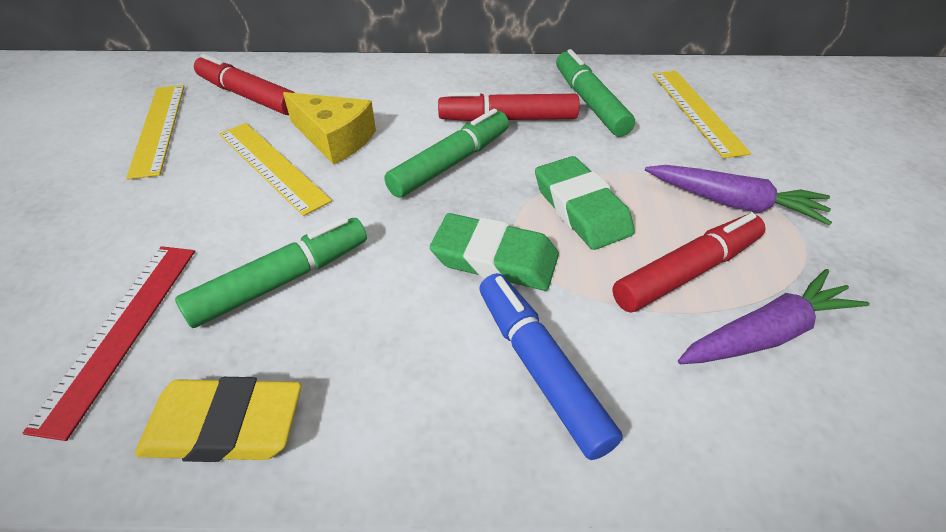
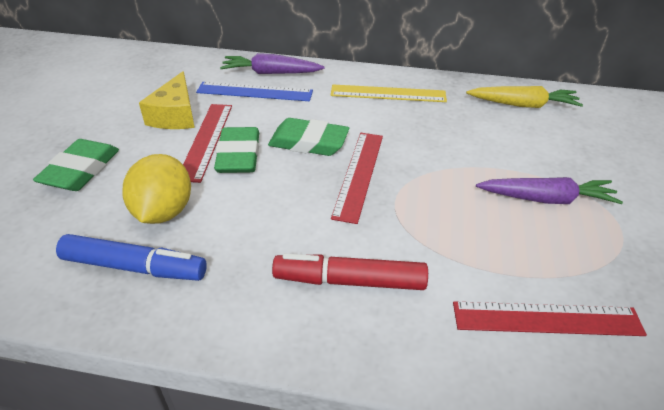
blue ruler: 0 -> 1
green eraser: 2 -> 3
green marker: 3 -> 0
red marker: 3 -> 1
red ruler: 1 -> 3
yellow carrot: 0 -> 1
yellow eraser: 1 -> 0
yellow lemon: 0 -> 1
yellow ruler: 3 -> 1

